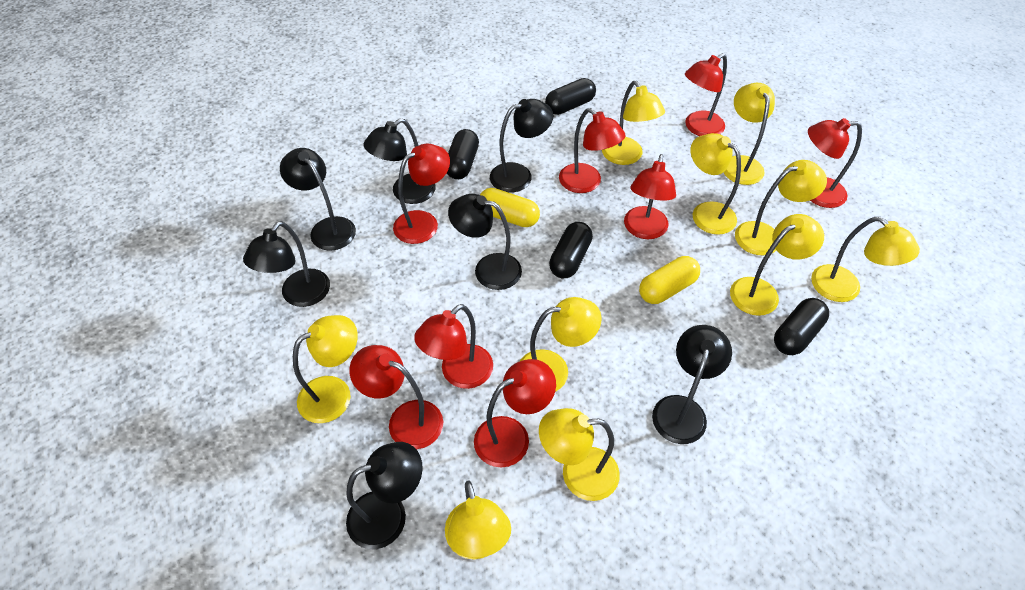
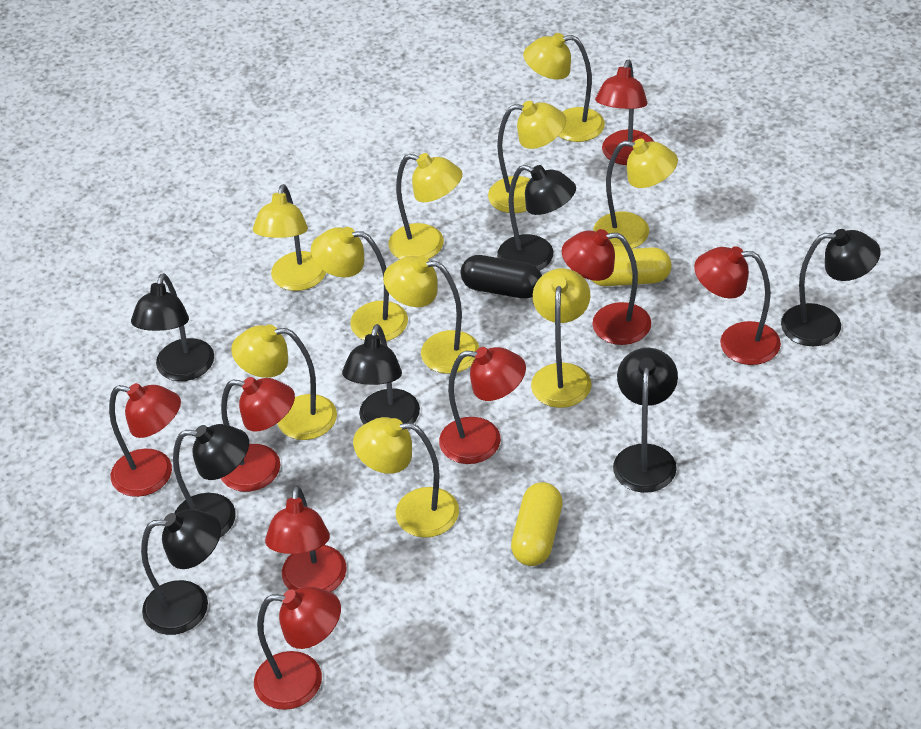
black capsule: 4 -> 1

